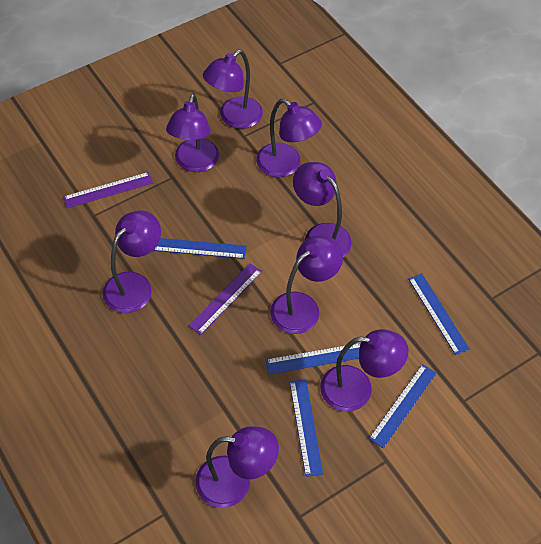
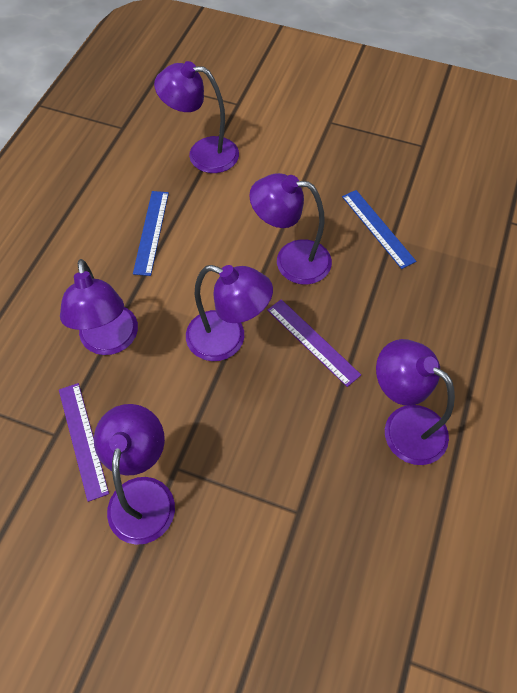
blue ruler: 5 -> 2
purple lamp: 8 -> 6

